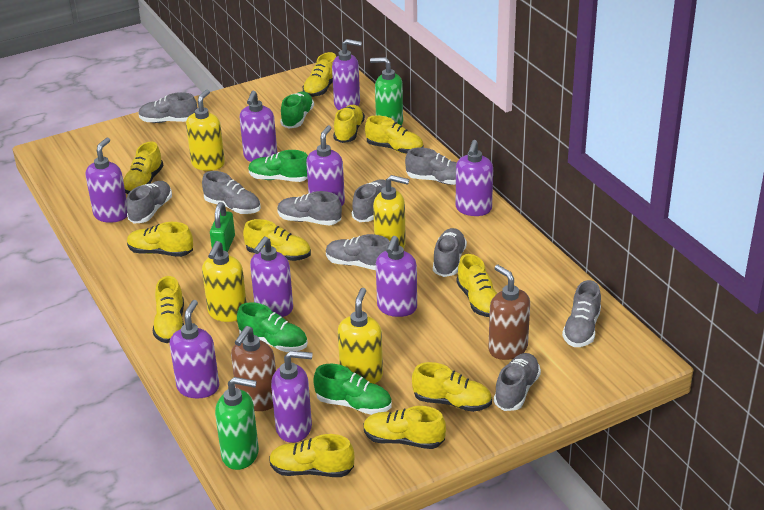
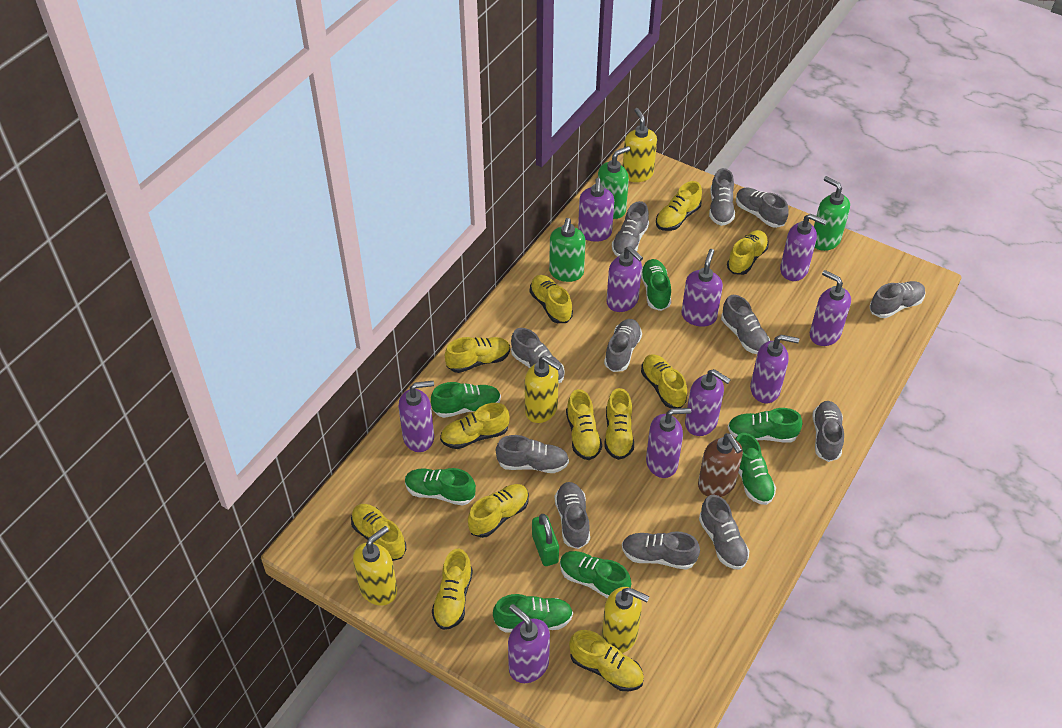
brown soap dispenser: 2 -> 1
green shoe: 4 -> 7
green soap dispenser: 2 -> 3
grey shoe: 10 -> 12
purple soap dispenser: 9 -> 10
yellow shoe: 11 -> 12

